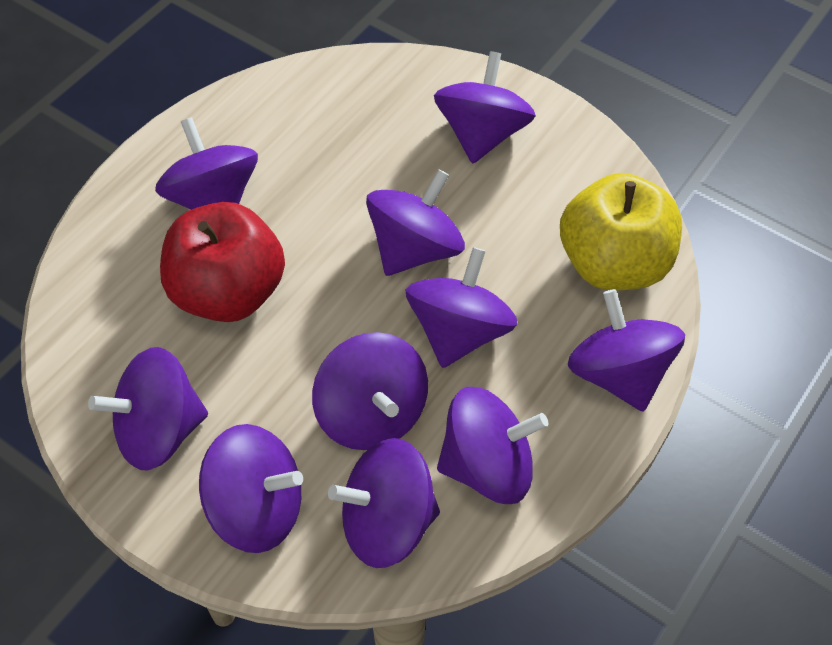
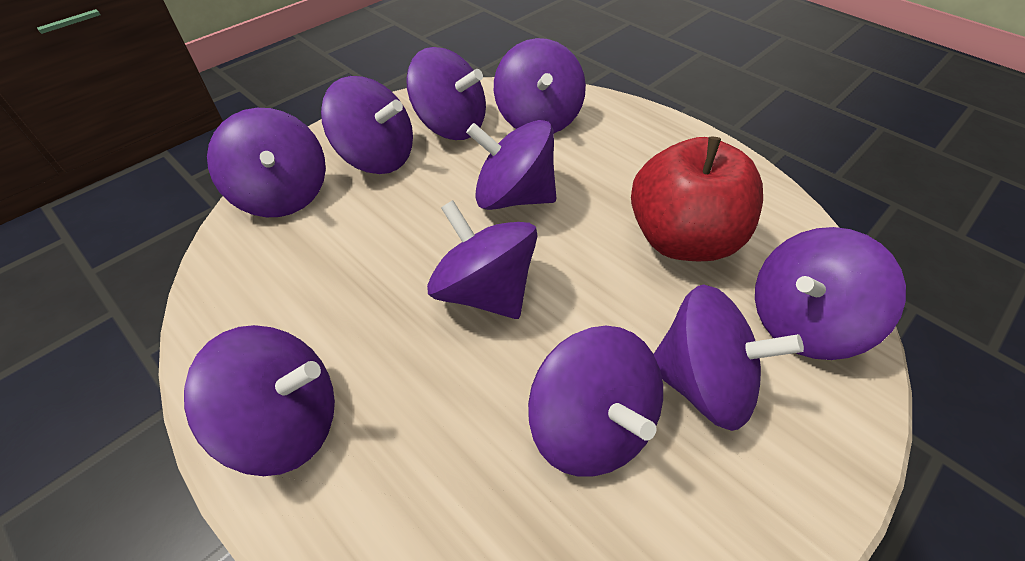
yellow apple: 1 -> 0

